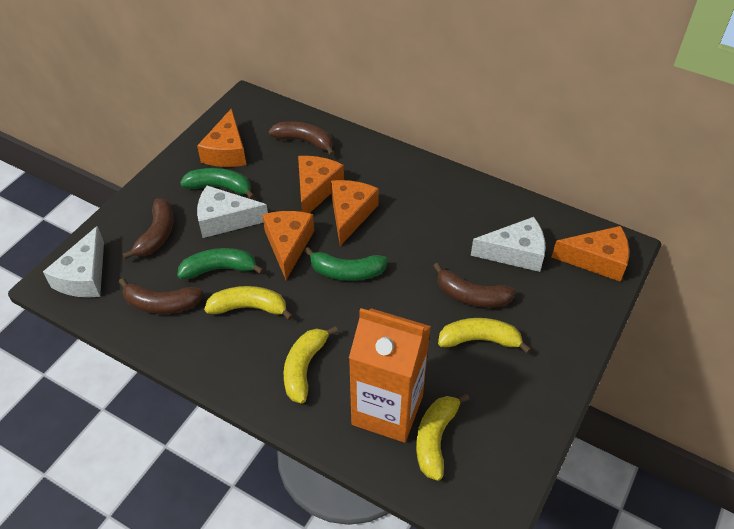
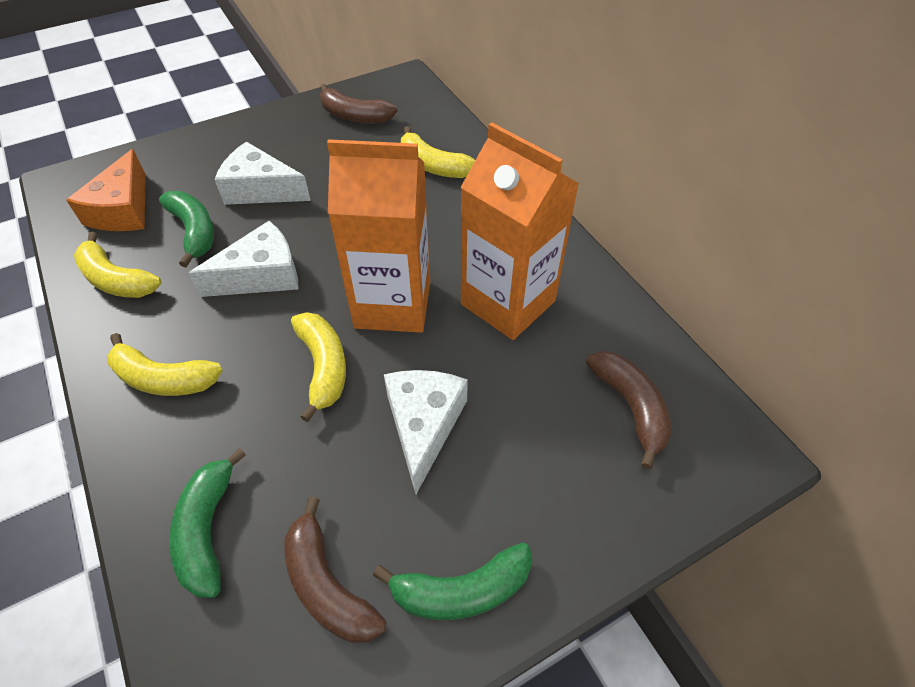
brown banana: 4 -> 3
orange carton: 1 -> 2
orange cheese: 5 -> 1

